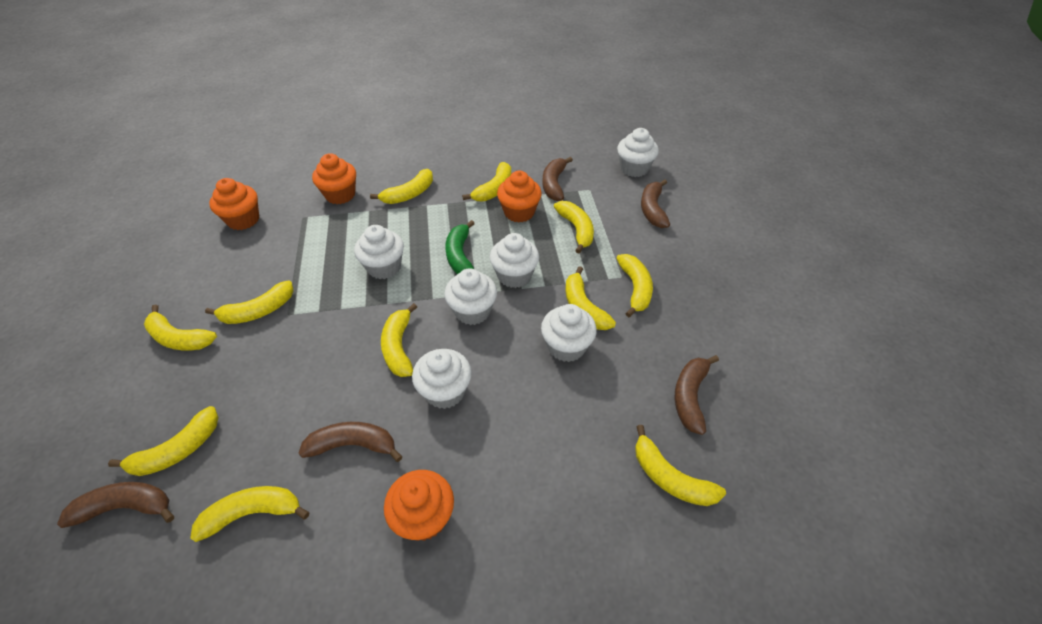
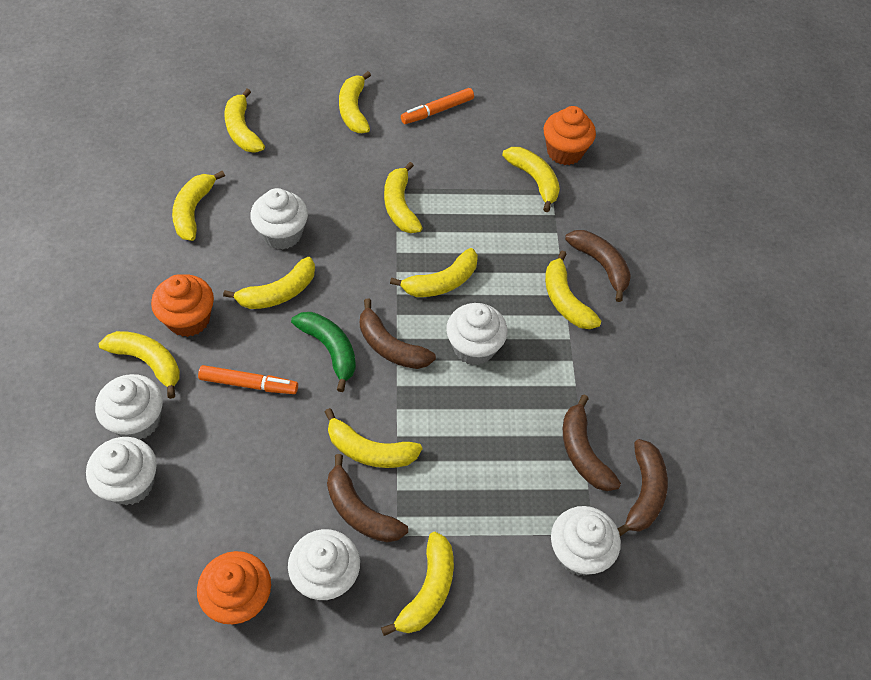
orange cupcake: 4 -> 3
orange marker: 0 -> 2

